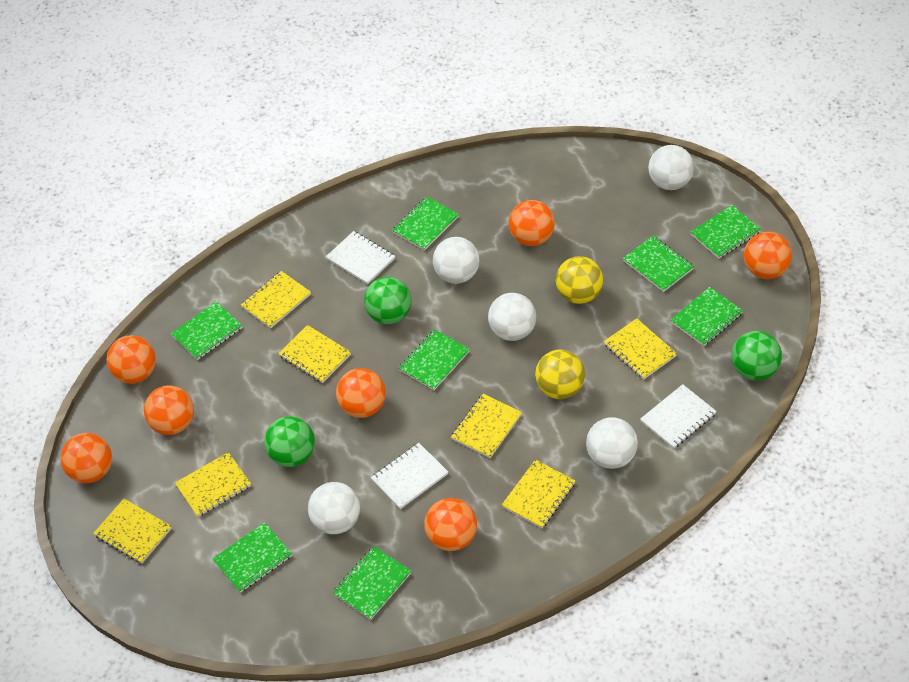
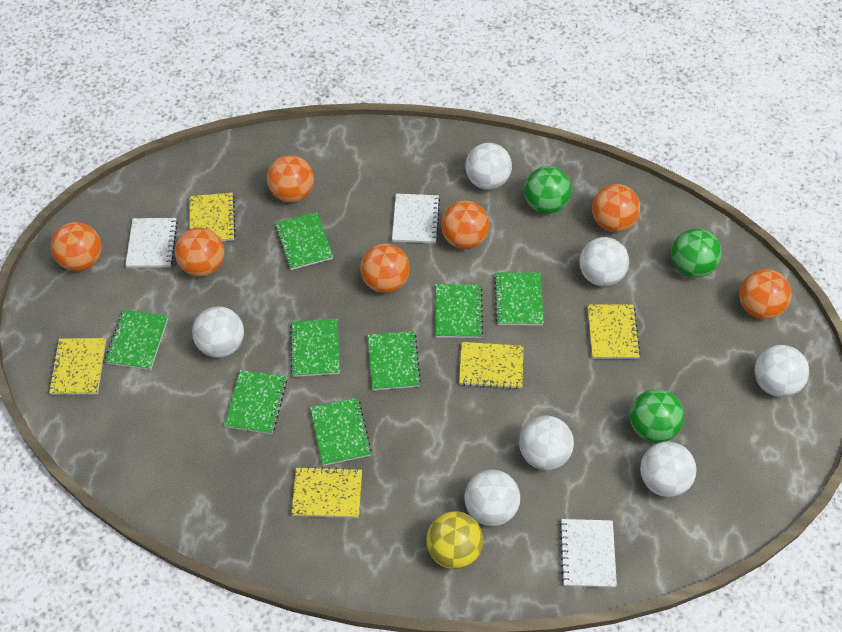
white ball: 5 -> 7
yellow ball: 2 -> 1
yellow notebook: 7 -> 5

